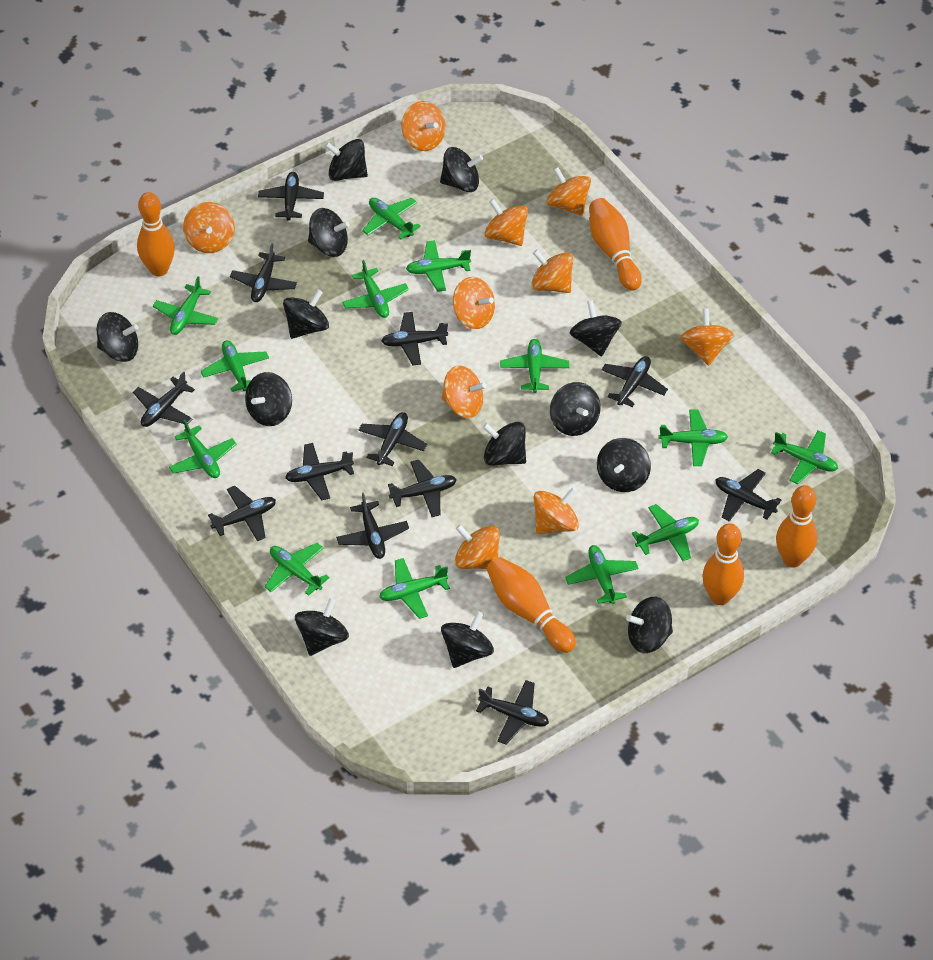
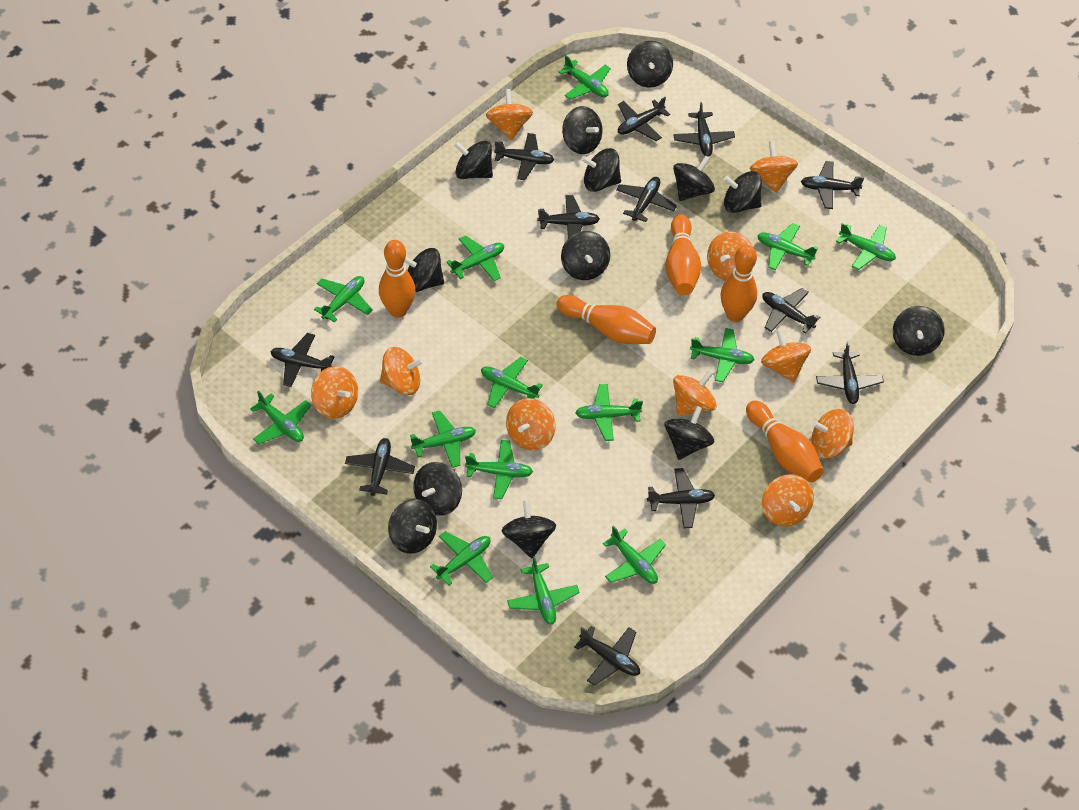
green plane: 13 -> 14

